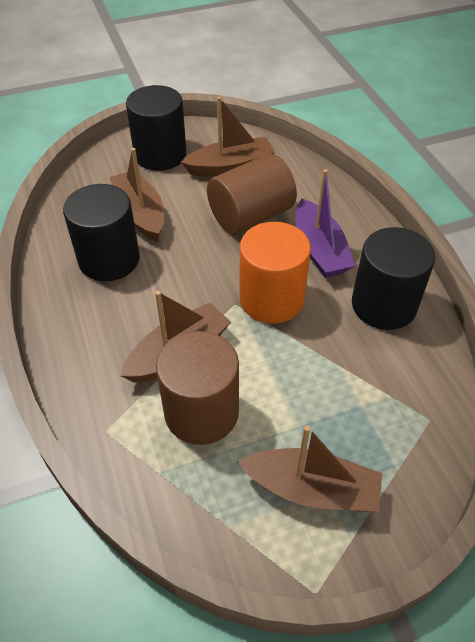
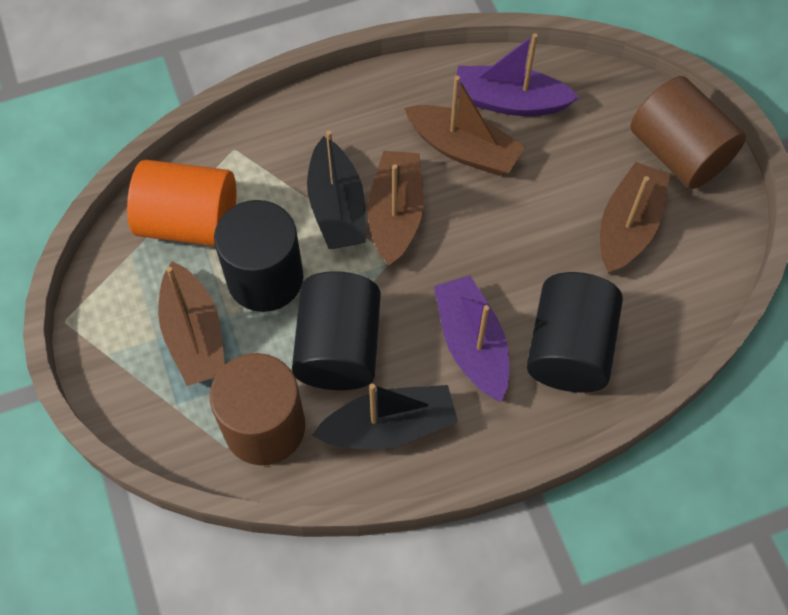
black boat: 0 -> 2
purple boat: 1 -> 2

